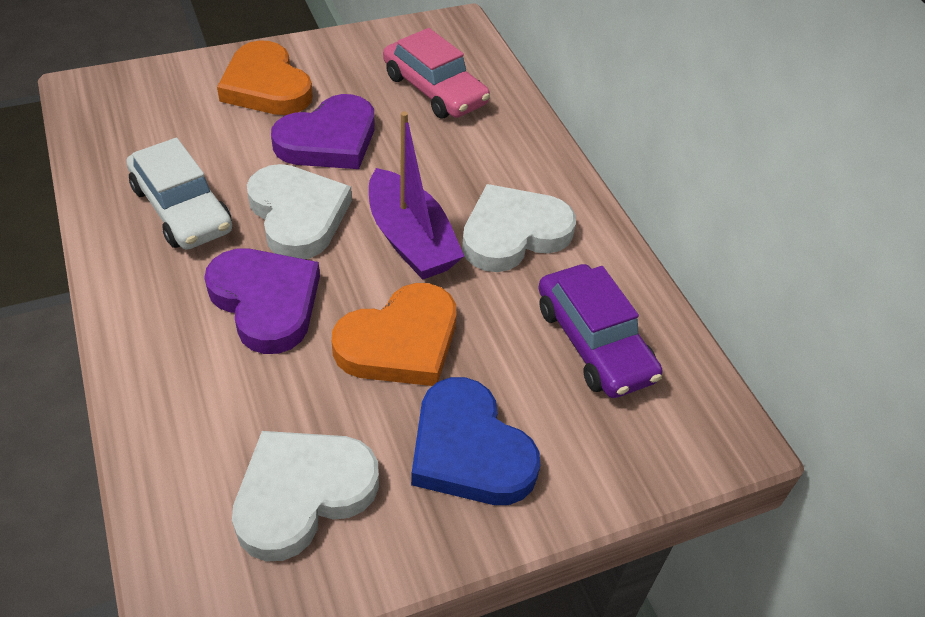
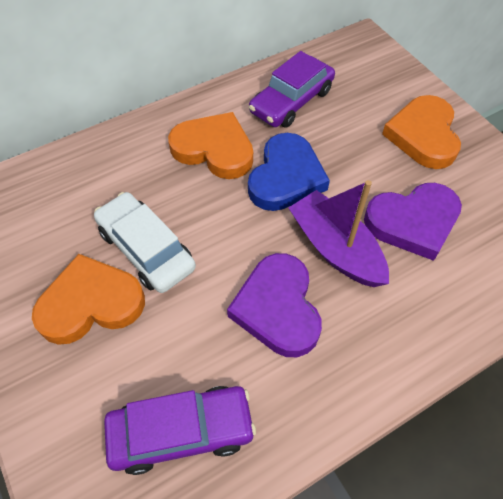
orange heart: 2 -> 3
pink car: 1 -> 0
purple car: 1 -> 2
white heart: 3 -> 0

